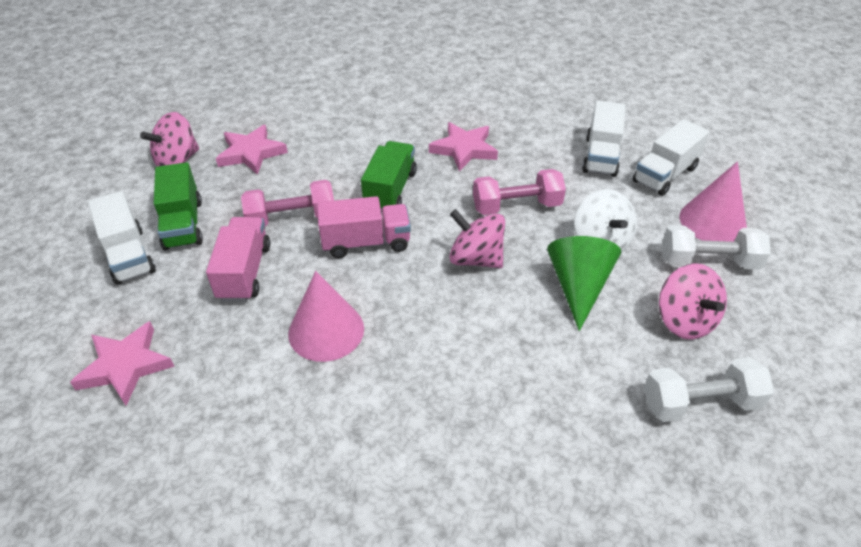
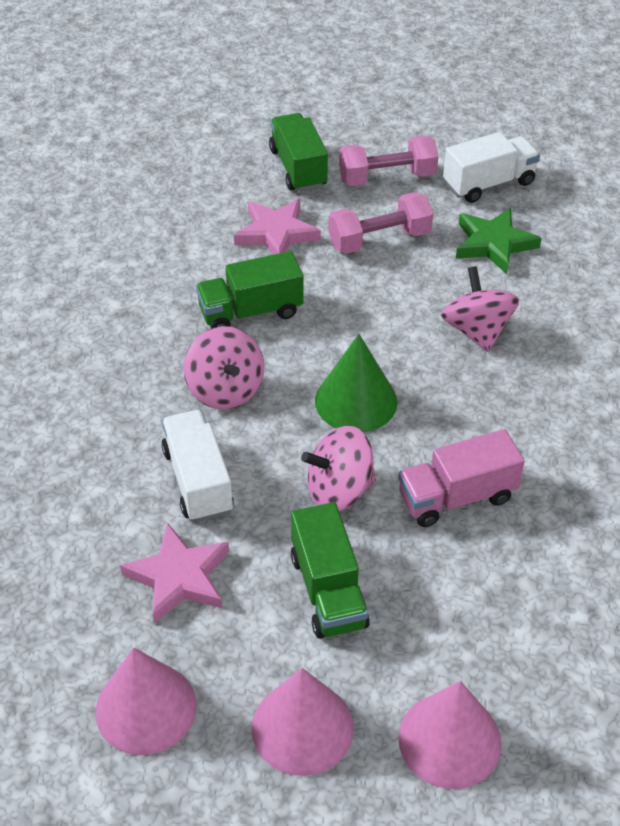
green star: 0 -> 1
green truck: 2 -> 3
pink cone: 2 -> 3
pink star: 3 -> 2
pink truck: 2 -> 1
white dumbbell: 2 -> 0
white spinning top: 1 -> 0
white truck: 3 -> 2

